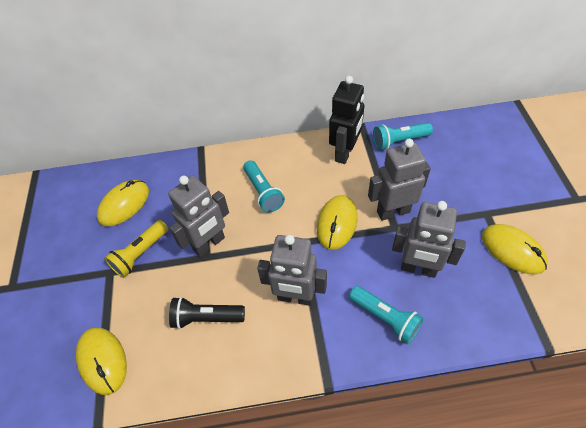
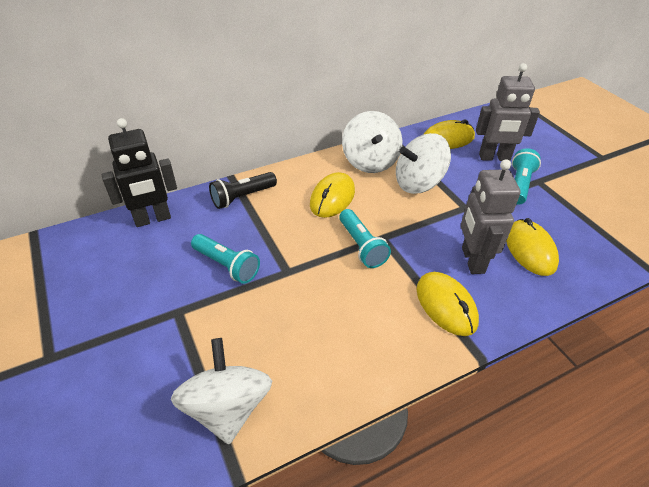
grey robot: 4 -> 2
white spinning top: 0 -> 3
yellow flashlight: 1 -> 0

